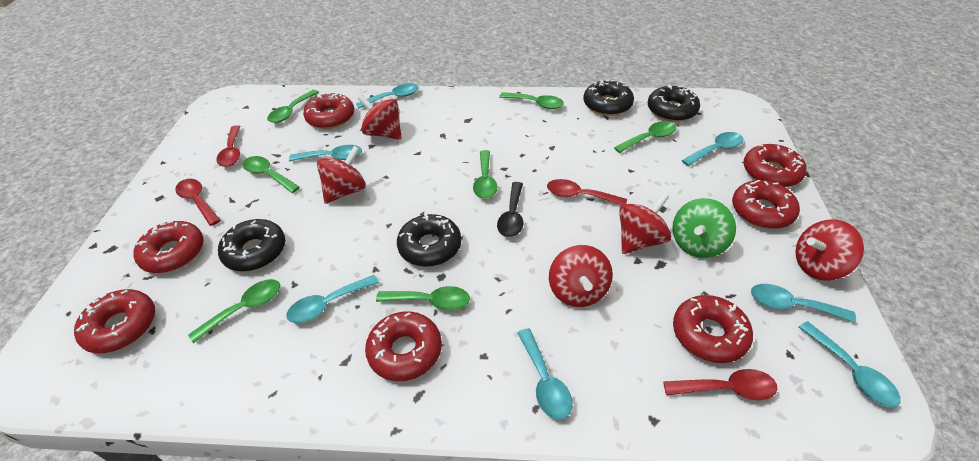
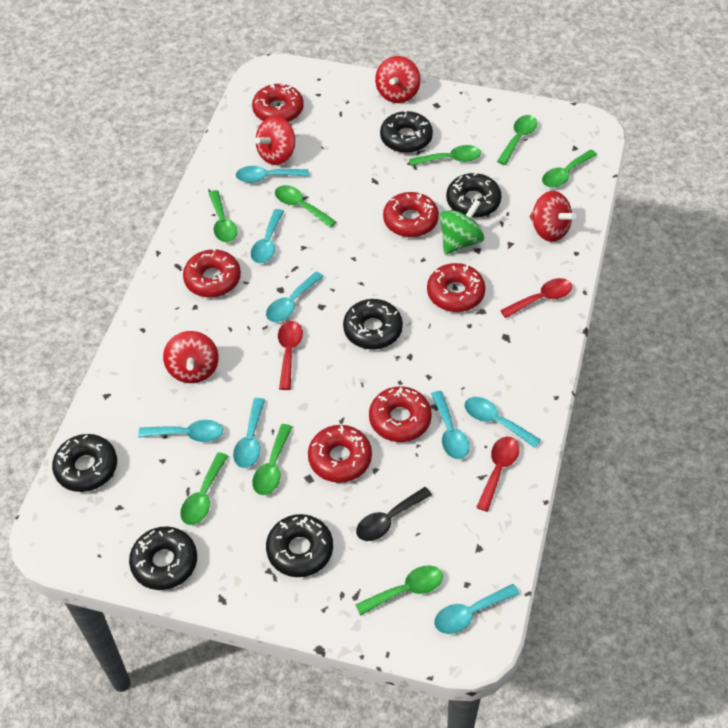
black donut: 4 -> 6
green spoon: 7 -> 8
red donut: 7 -> 6
red spinning top: 5 -> 4
red spoon: 4 -> 3
turquoise spoon: 7 -> 8

